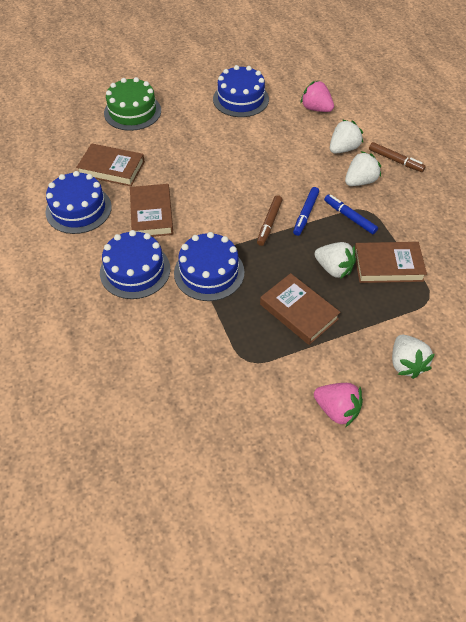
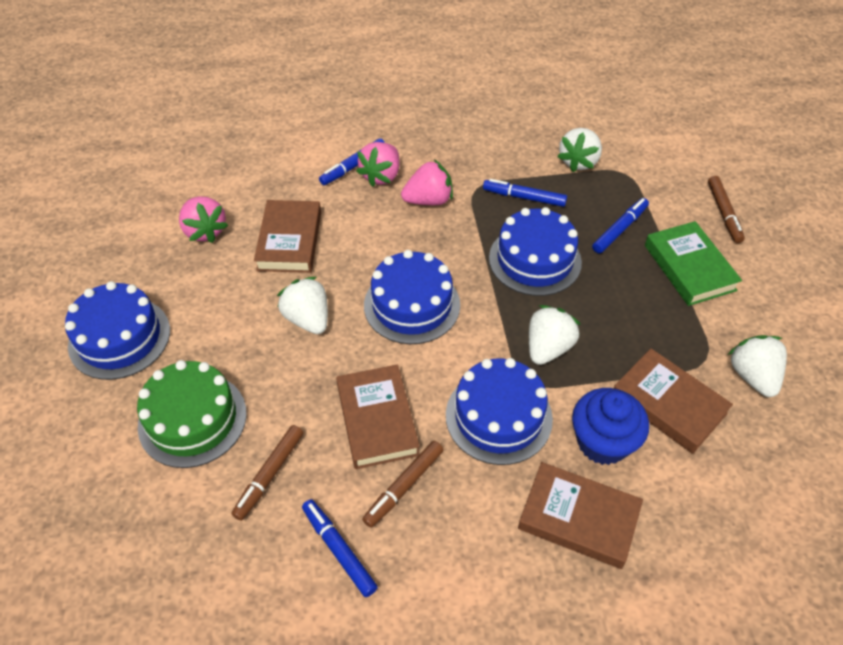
blue cupcake: 0 -> 1
blue marker: 2 -> 4
brown marker: 2 -> 3
green book: 0 -> 1
pink strawberry: 2 -> 3

